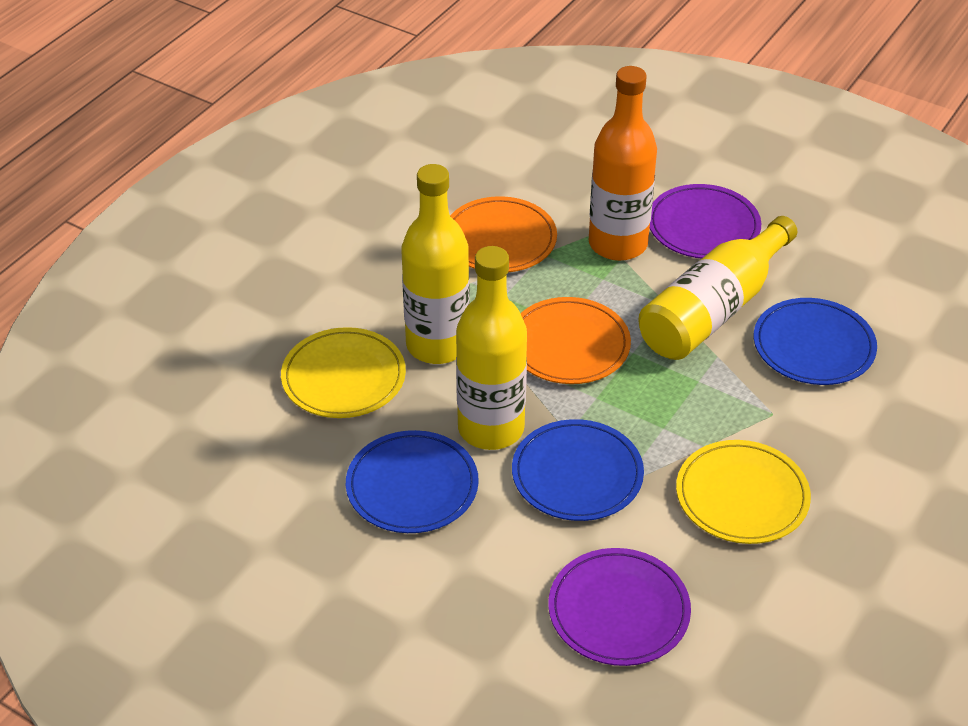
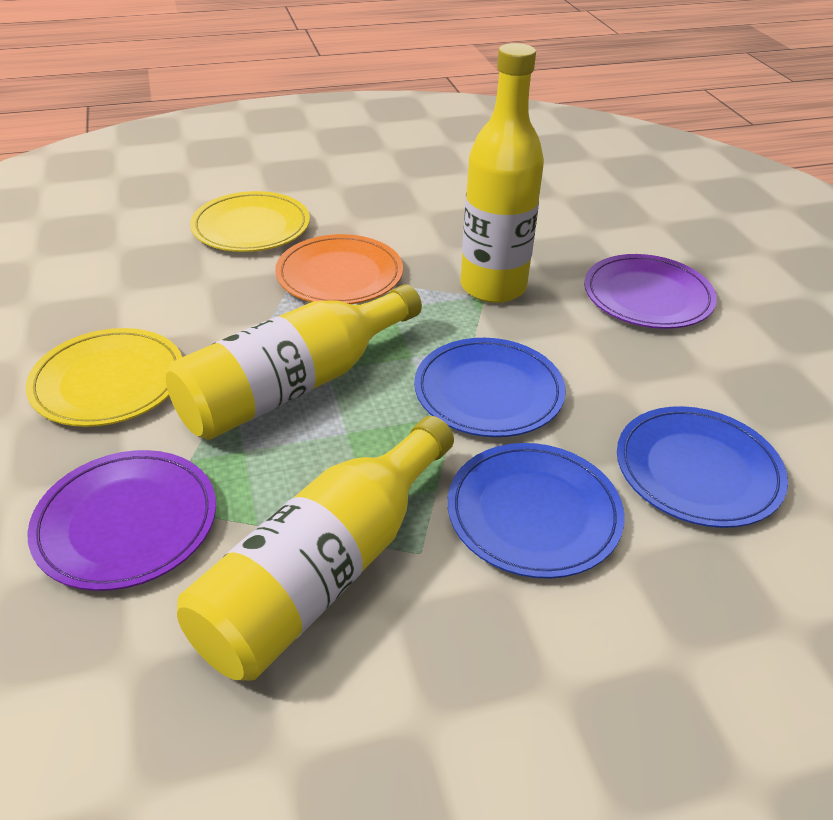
orange bottle: 1 -> 0
orange plate: 2 -> 1

